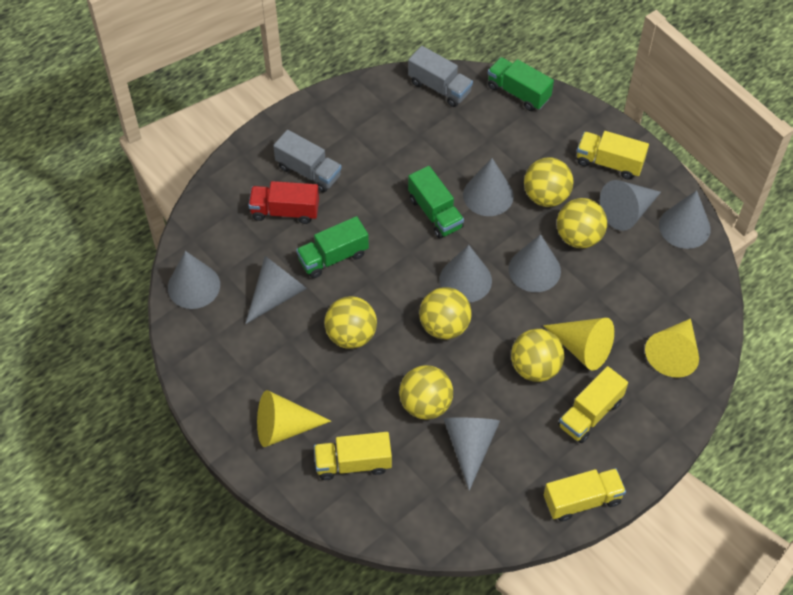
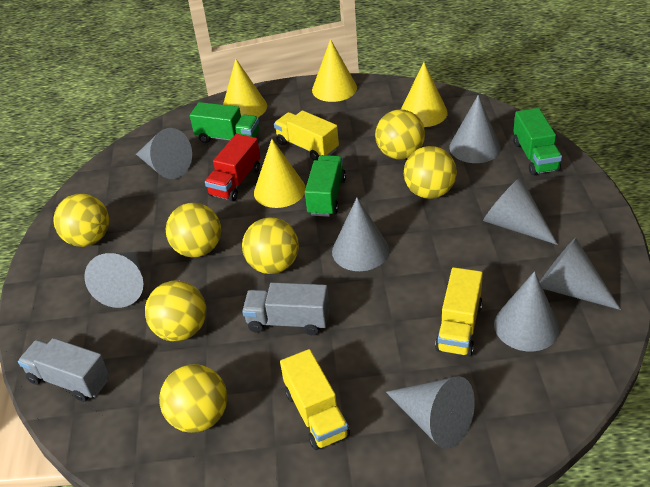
yellow ball: 6 -> 7
yellow cone: 3 -> 4
yellow truck: 4 -> 3

